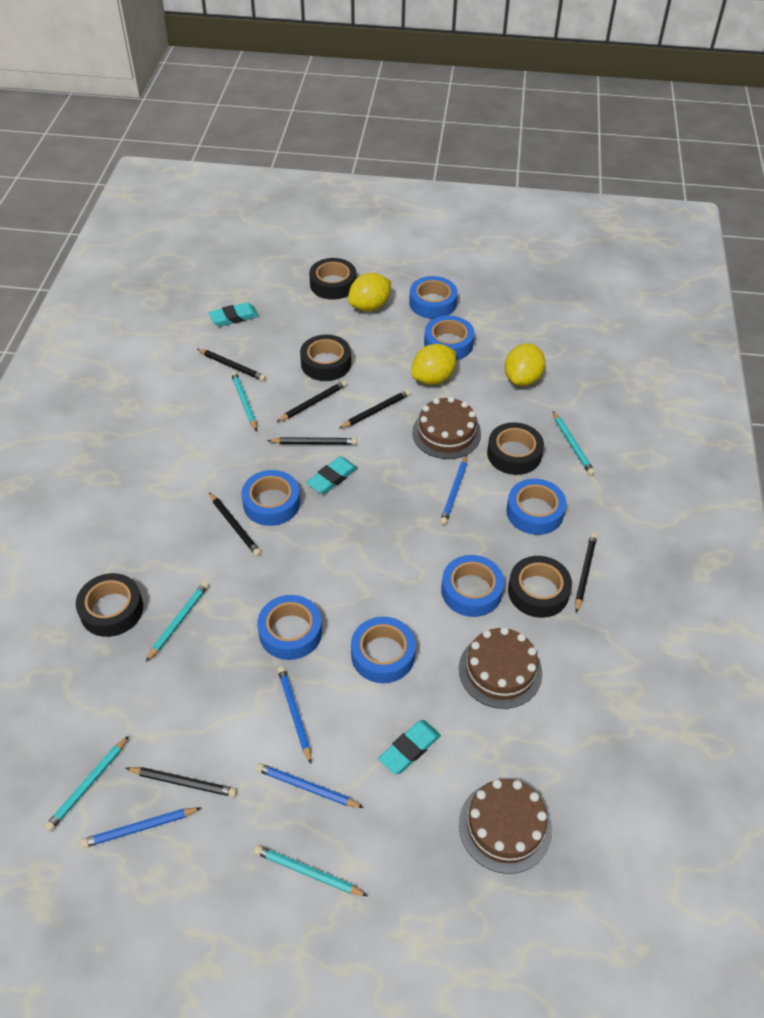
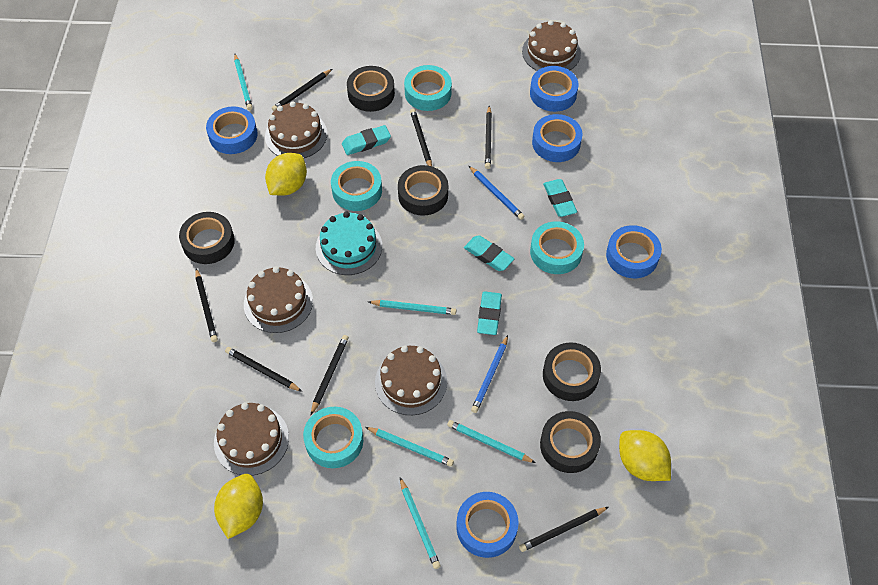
blue pencil: 4 -> 2
blue tape: 7 -> 5
brown cake: 3 -> 5
turquoise cake: 0 -> 1
turquoise eraser: 3 -> 4
turquoise tape: 0 -> 4

